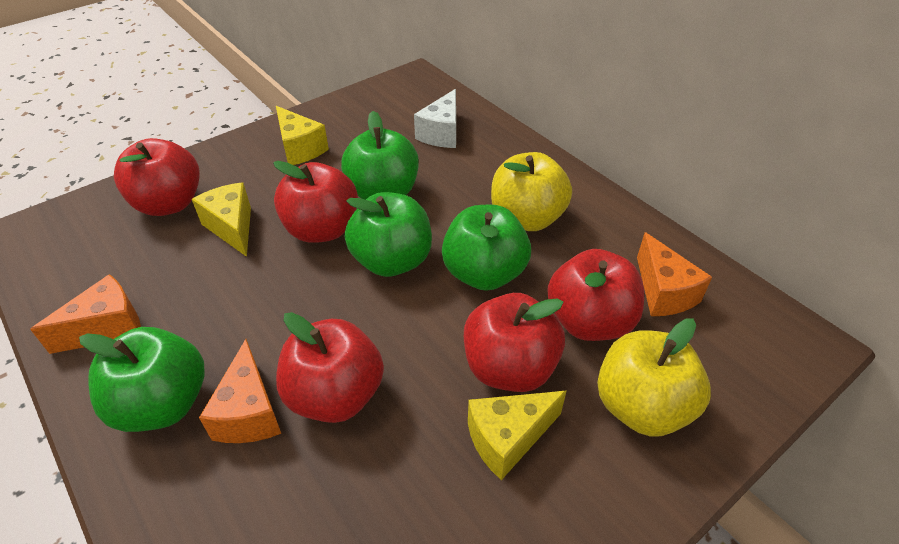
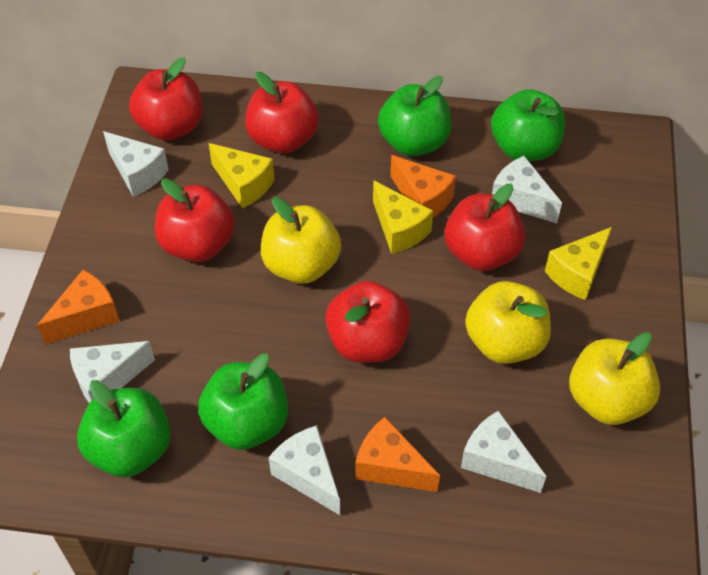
white cheese: 1 -> 5
yellow apple: 2 -> 3

